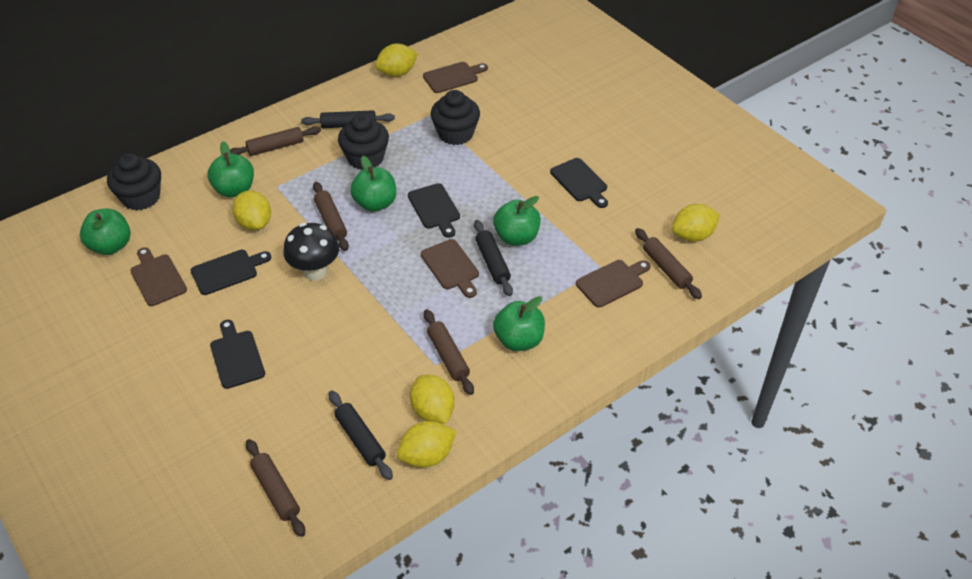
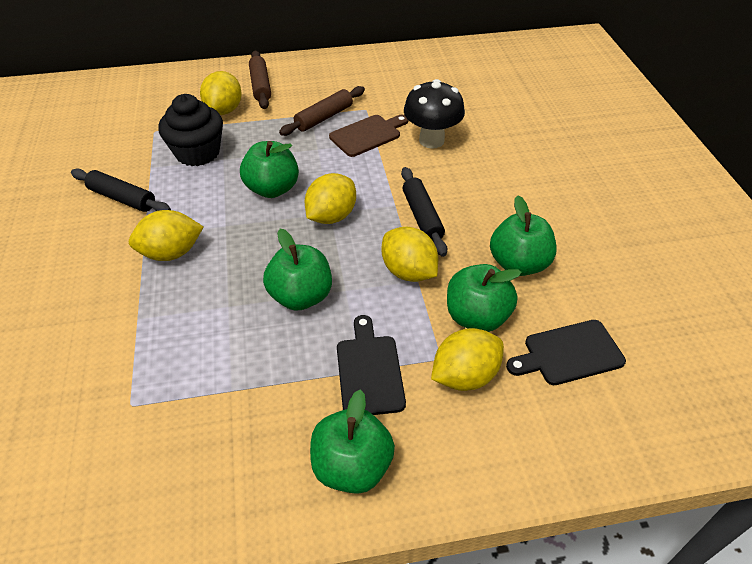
black cupcake: 3 -> 1
black cutting board: 4 -> 2
black rolling pin: 3 -> 2
brown cutting board: 4 -> 1
brown rolling pin: 5 -> 2

